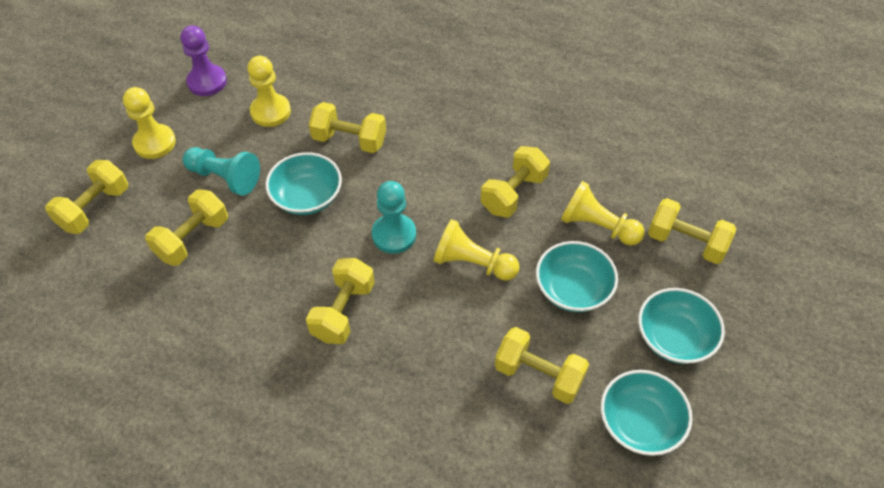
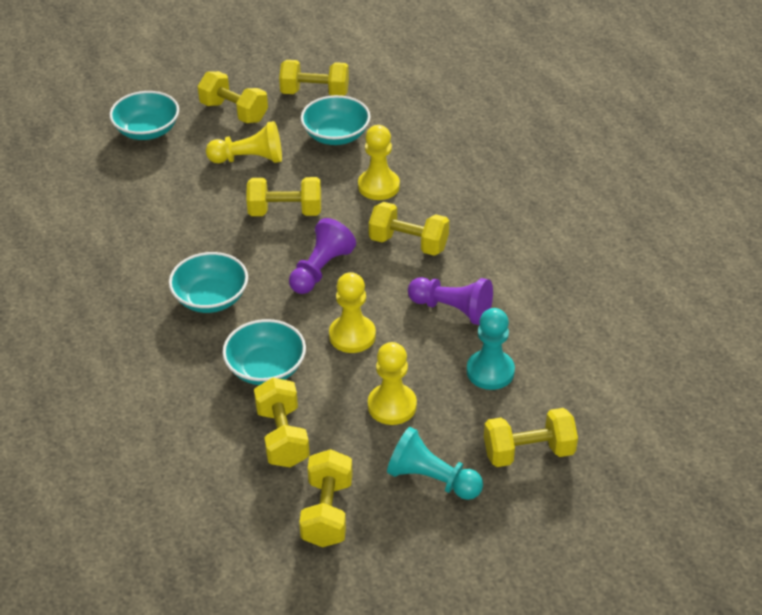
purple pawn: 1 -> 2

